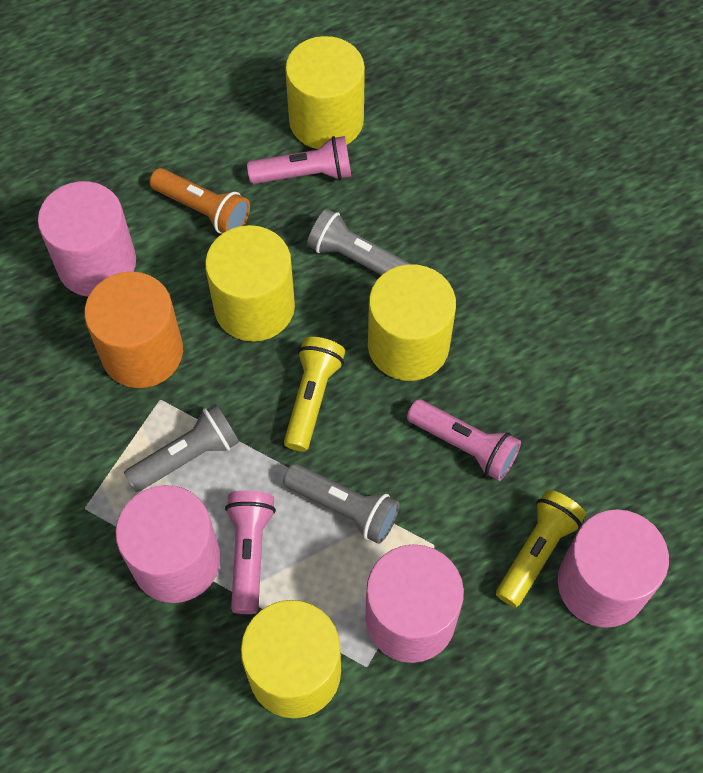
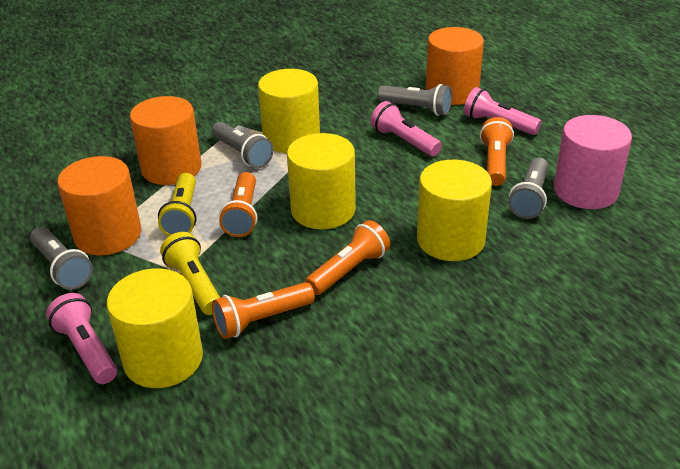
grey flashlight: 3 -> 4
orange cylinder: 1 -> 3
orange flashlight: 1 -> 4
pink cylinder: 4 -> 1

